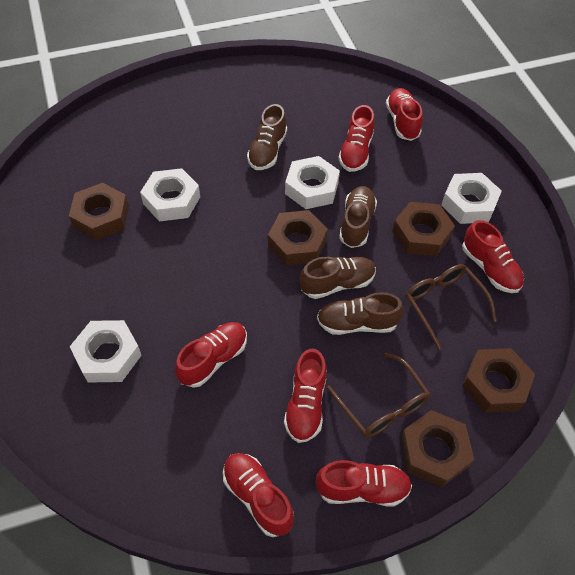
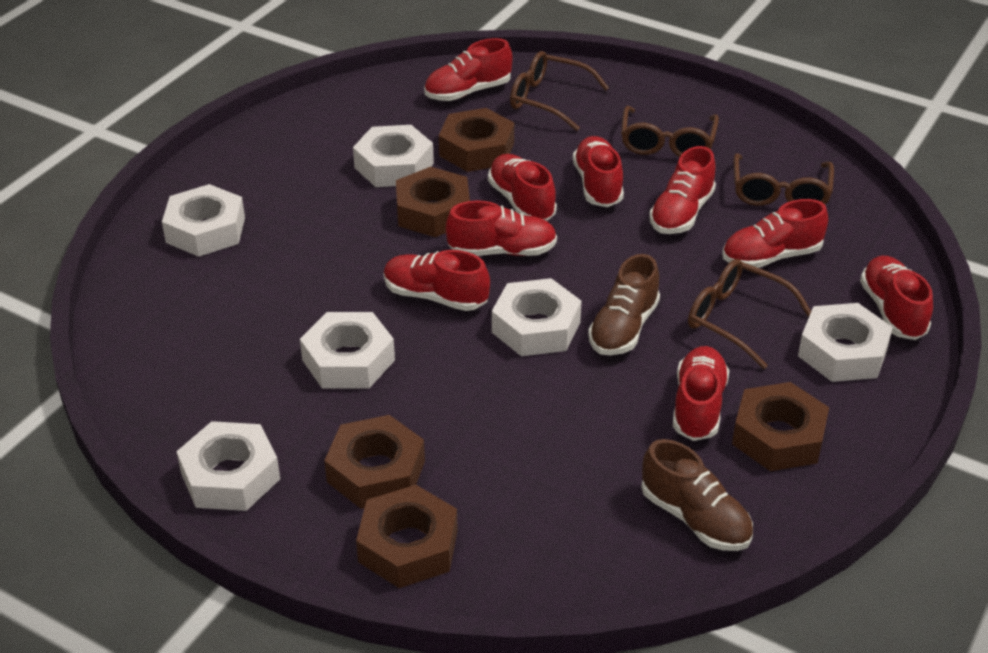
brown glasses: 2 -> 4
brown shoe: 4 -> 2
red shoe: 7 -> 9
white nut: 4 -> 6

